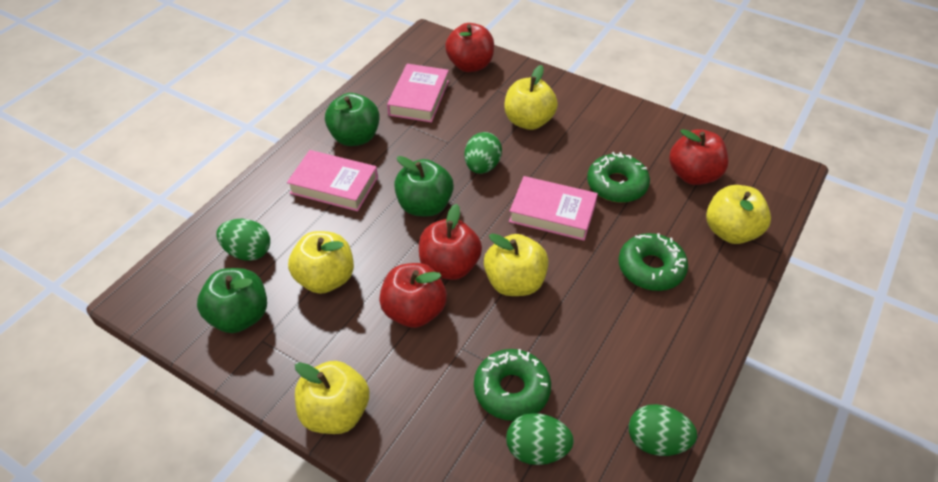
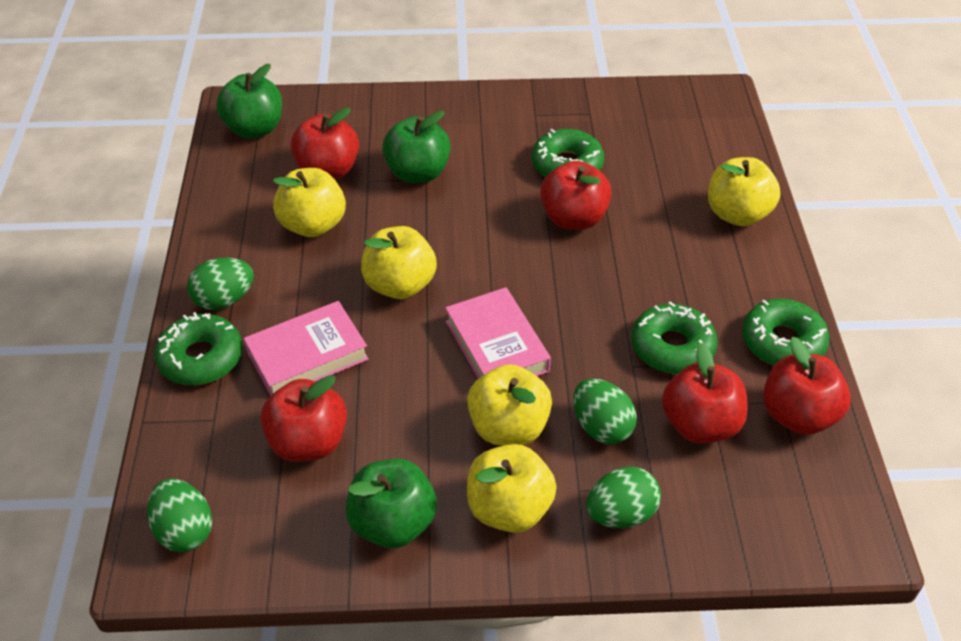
green donut: 3 -> 4
pink book: 3 -> 2
red apple: 4 -> 5

